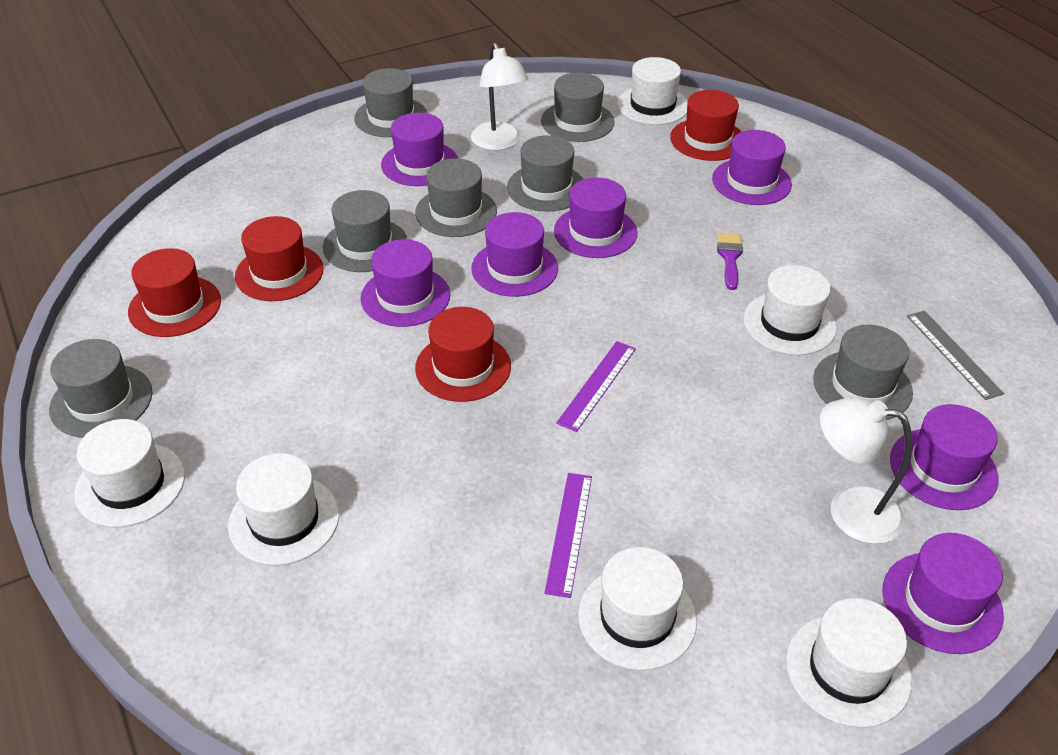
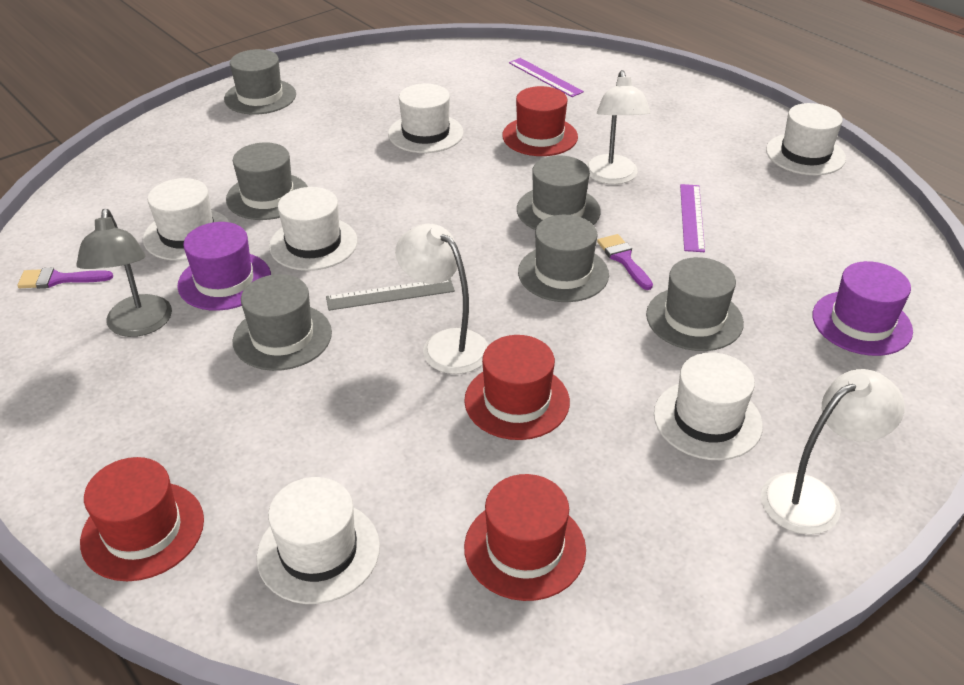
grey hat: 7 -> 6
grey lamp: 0 -> 1
purple brush: 1 -> 2
purple hat: 7 -> 2
white lamp: 2 -> 3

